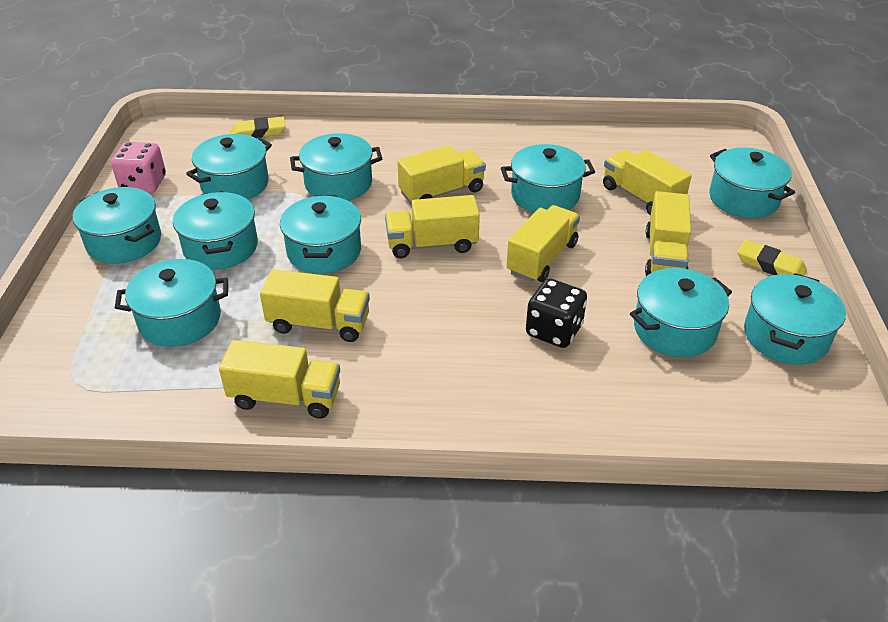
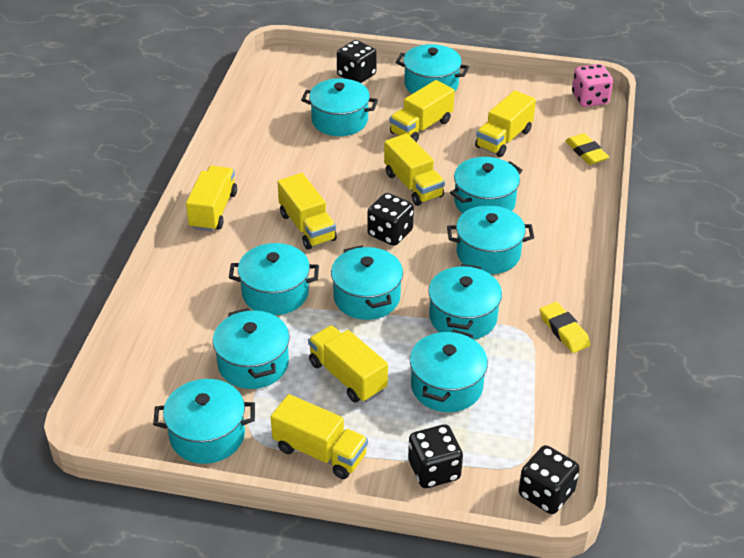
black dice: 1 -> 4

